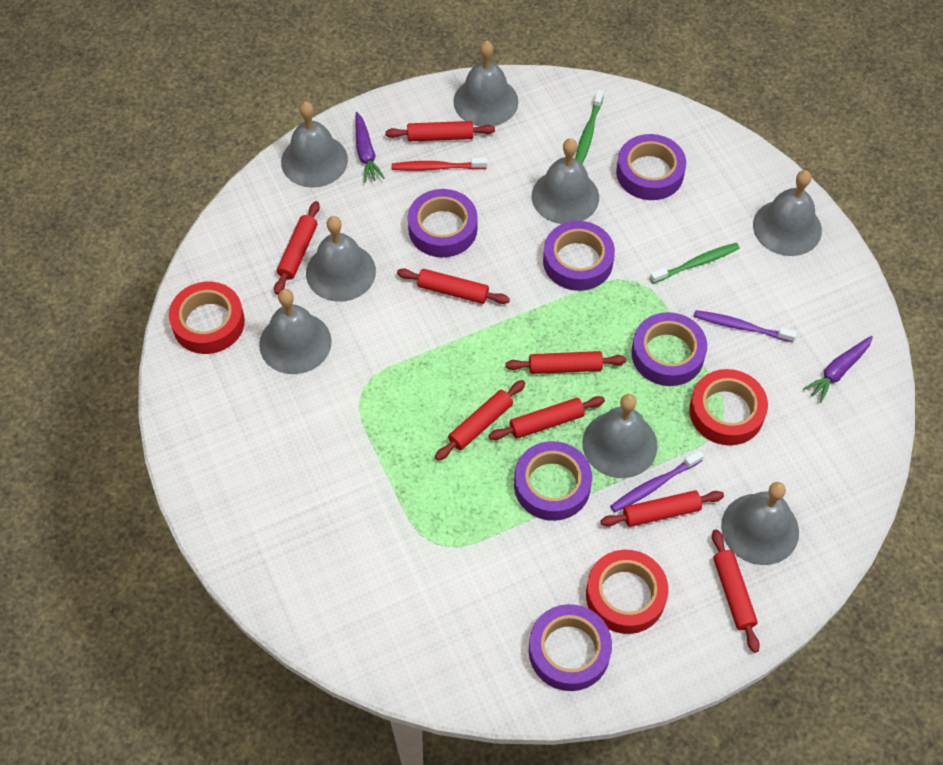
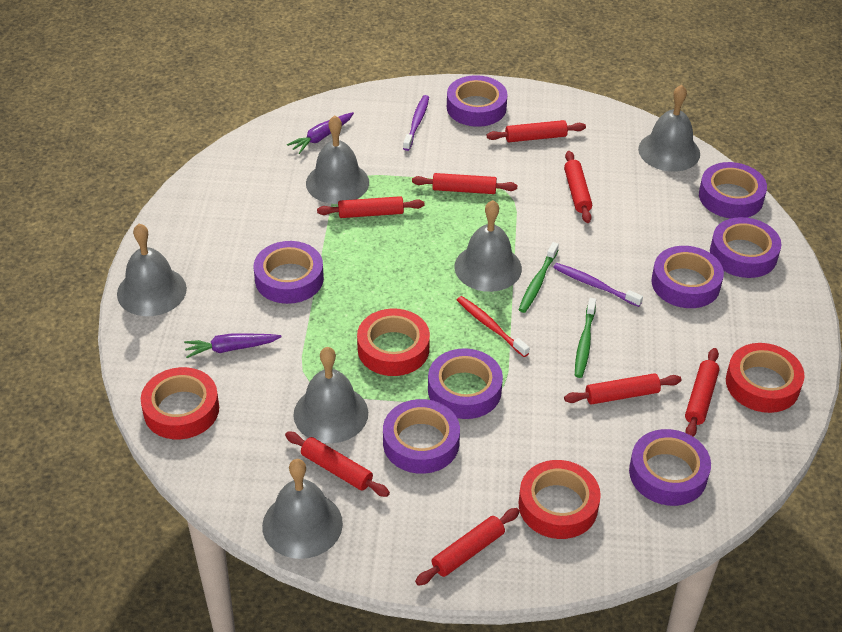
grey bell: 8 -> 6
purple tape: 6 -> 8
red tape: 3 -> 4

